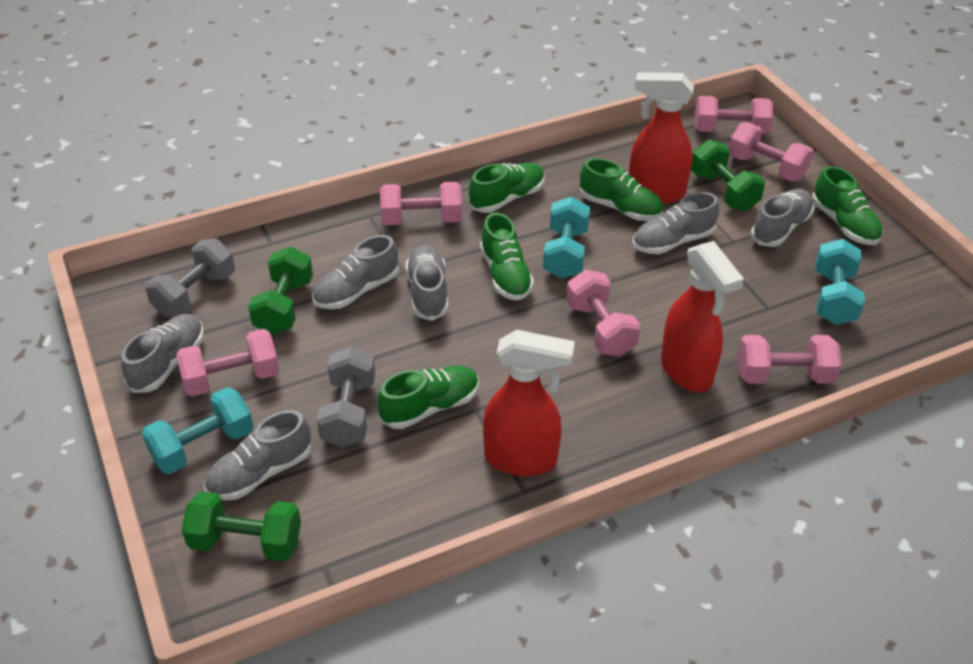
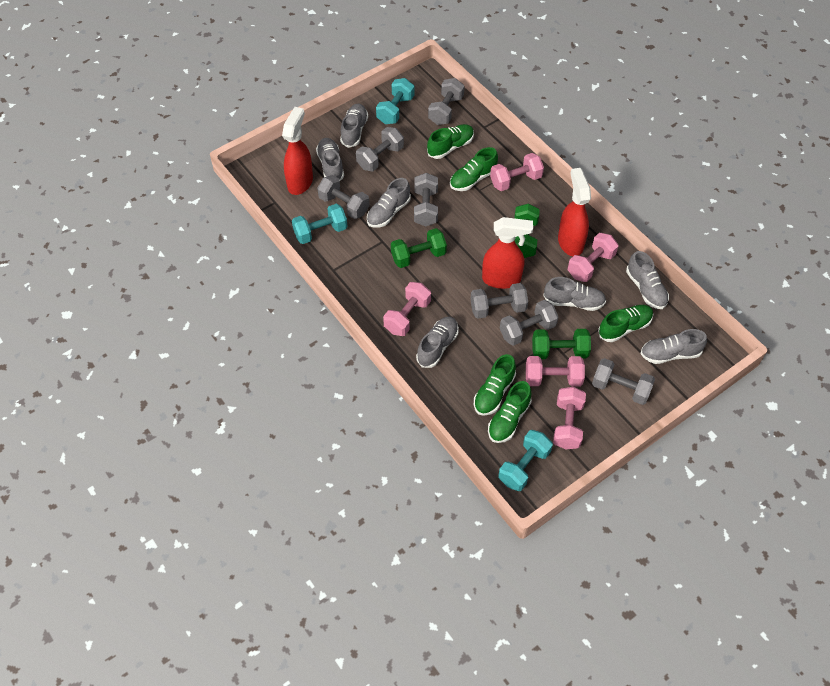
grey dumbbell: 2 -> 7
grey shoe: 6 -> 7
pink dumbbell: 6 -> 5

